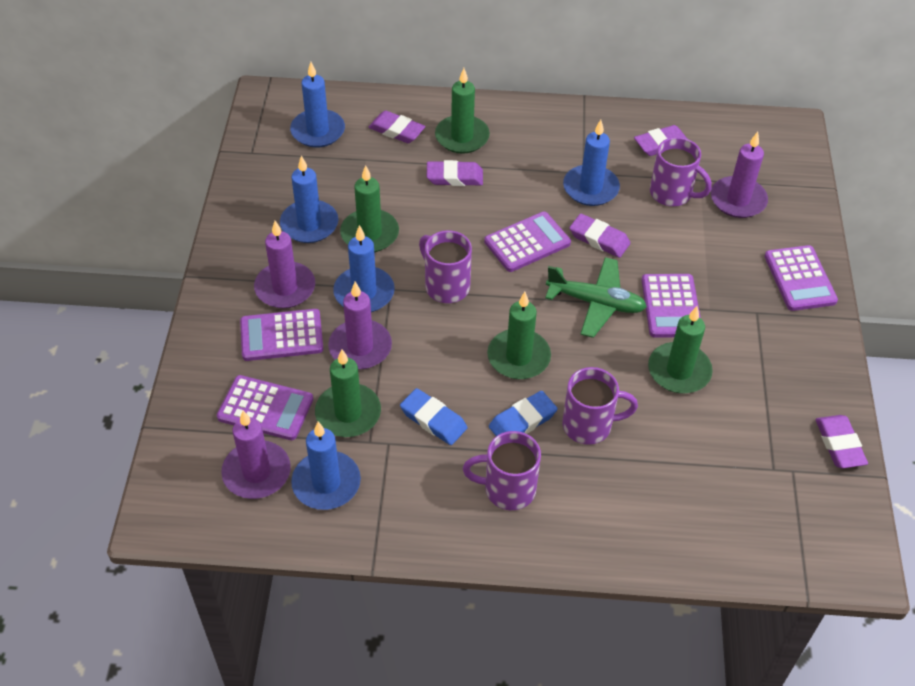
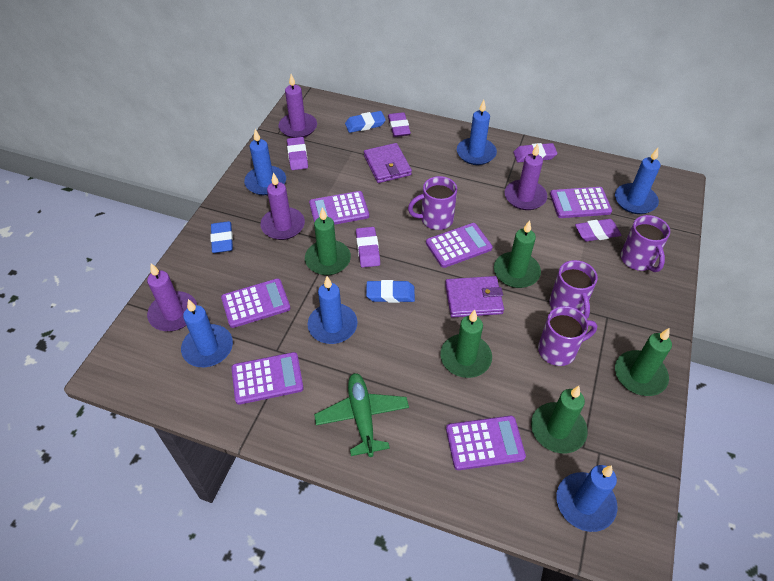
blue candle: 5 -> 6
blue eraser: 2 -> 3
purple calculator: 5 -> 6
purple wallet: 0 -> 2

